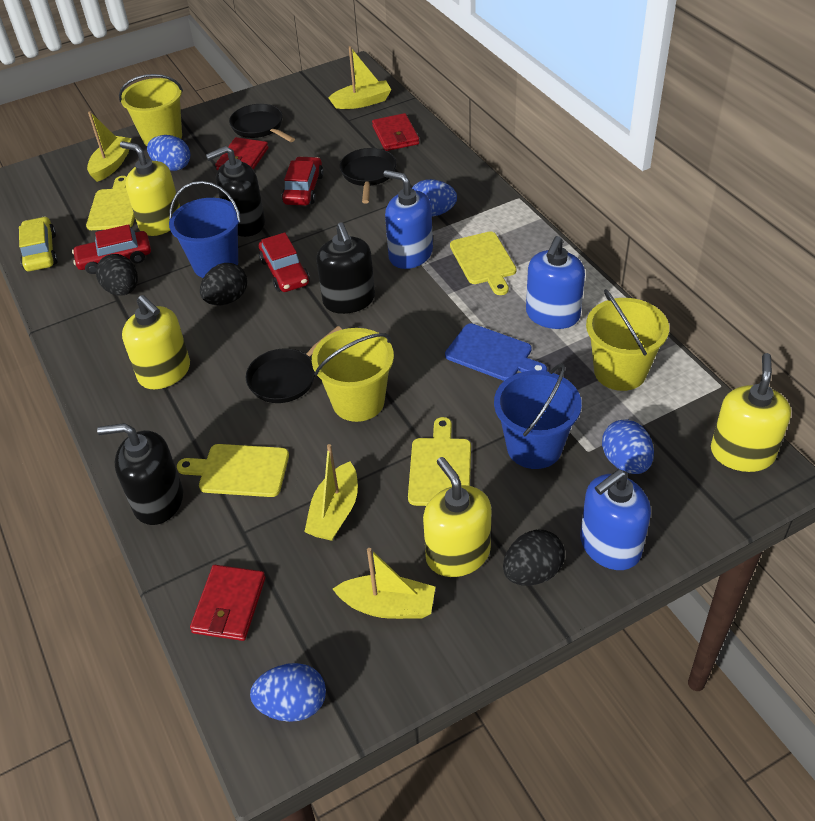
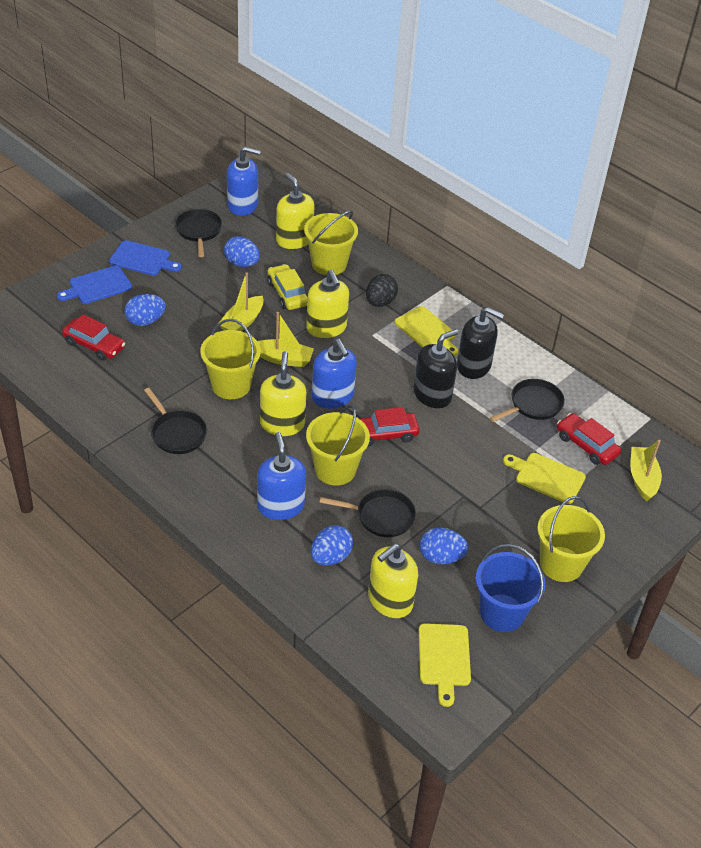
black egg: 3 -> 1
black pan: 3 -> 4
black soap dispenser: 3 -> 2
blue bucket: 2 -> 1
blue cutting board: 1 -> 2
red wallet: 3 -> 0
yellow boat: 4 -> 3
yellow bucket: 3 -> 4
yellow cutting board: 4 -> 3

